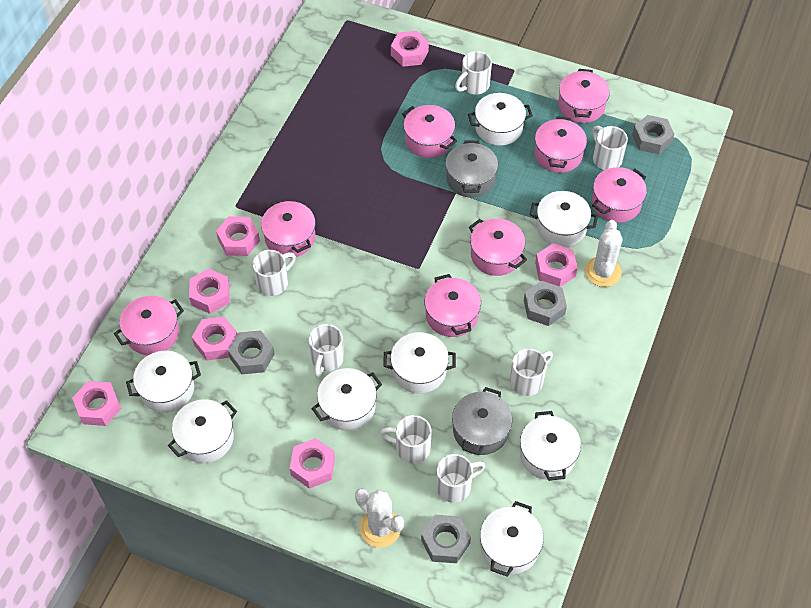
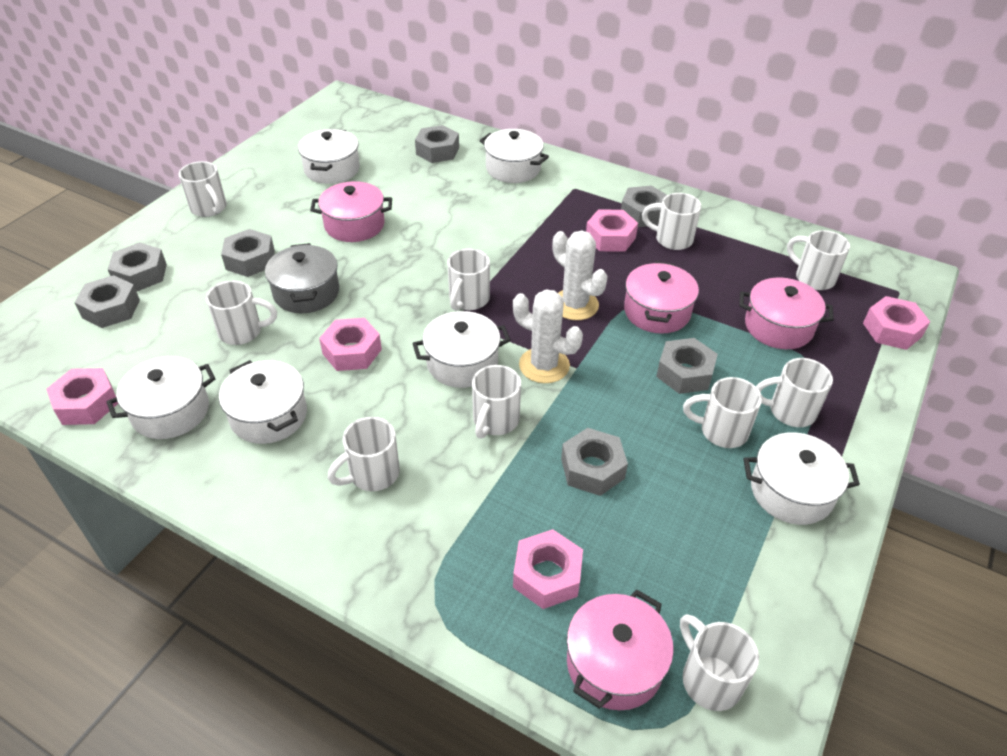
grey nut: 4 -> 7
grey pot: 2 -> 1
pink nut: 7 -> 5
pink pot: 8 -> 4
white mug: 7 -> 10
white pot: 8 -> 6

